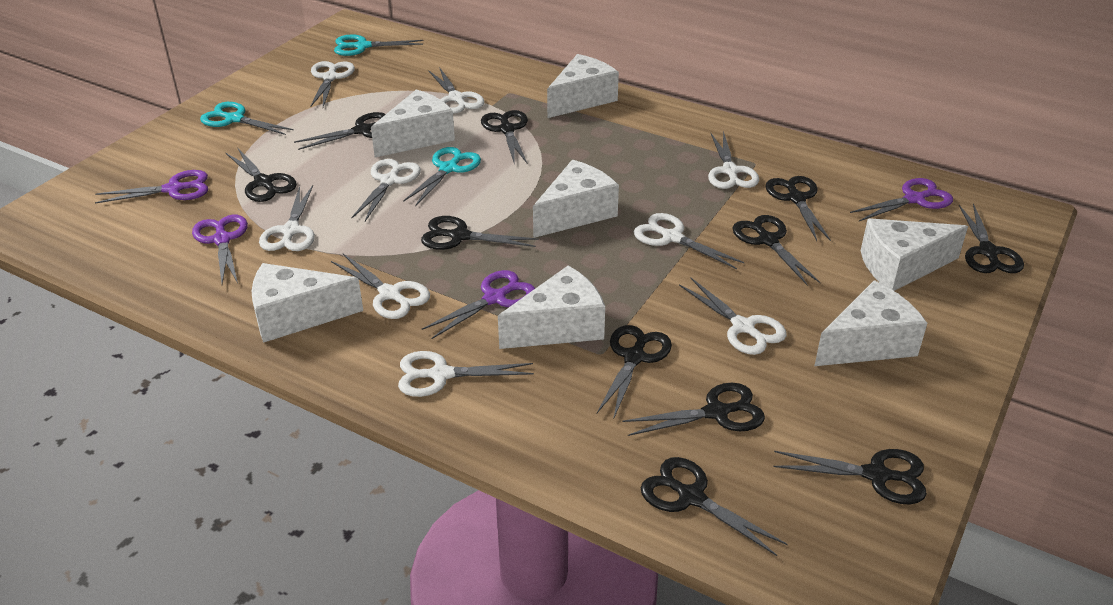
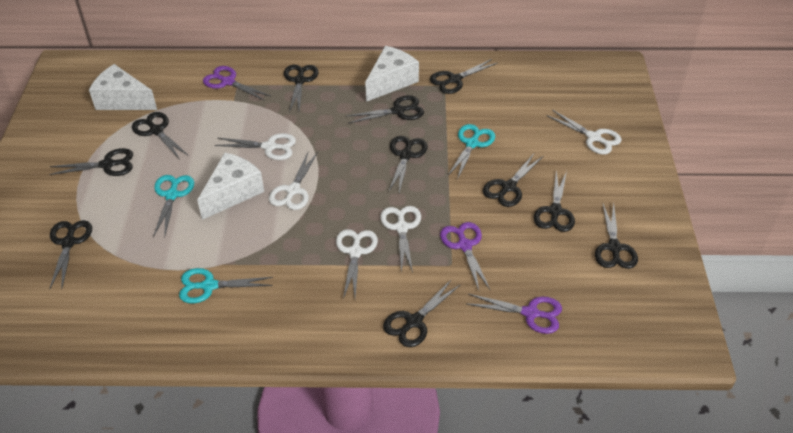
purple scissors: 4 -> 3
white cheese: 7 -> 3
white scissors: 9 -> 5

